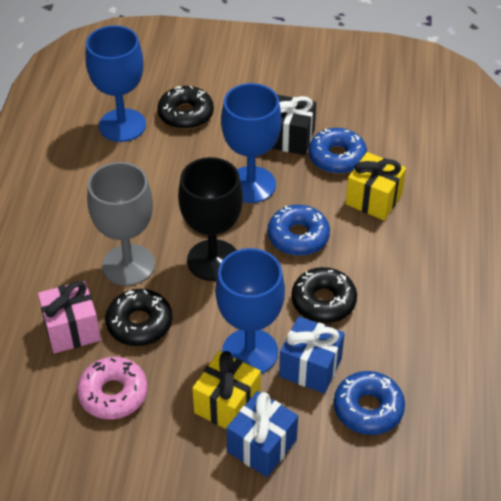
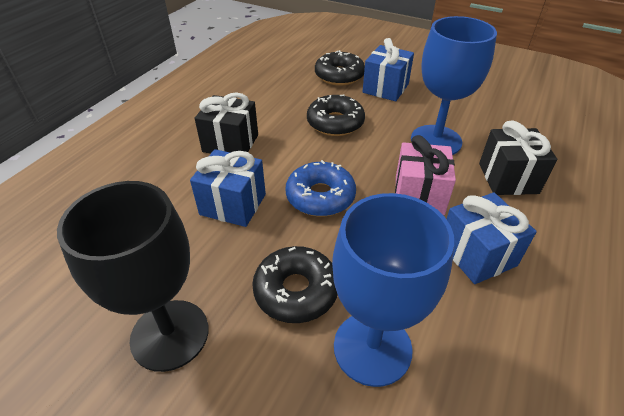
black gift: 1 -> 2
blue donut: 3 -> 1
blue gift: 2 -> 3
blue goblet: 3 -> 2
grey goblet: 1 -> 0
pink donut: 1 -> 0
yellow gift: 2 -> 0

